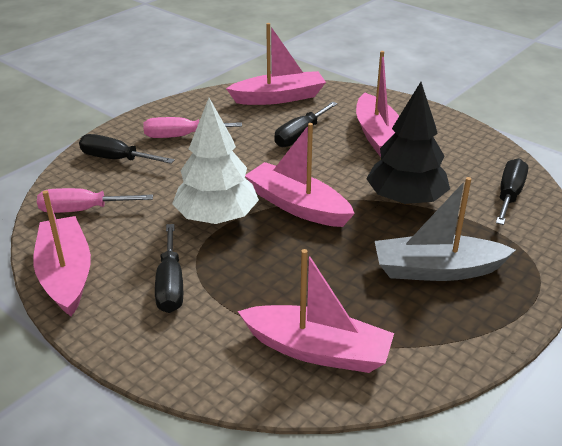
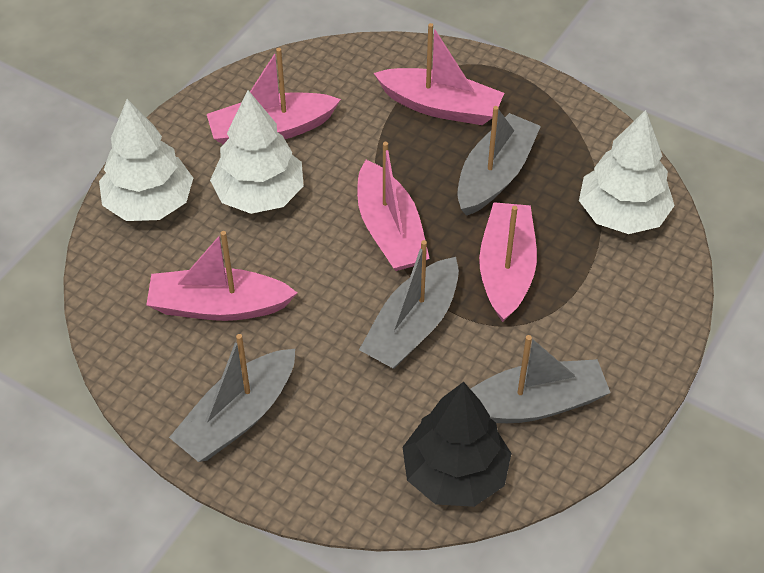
black screwdriver: 4 -> 0
grey boat: 1 -> 4
pink screwdriver: 2 -> 0
white tree: 1 -> 3

